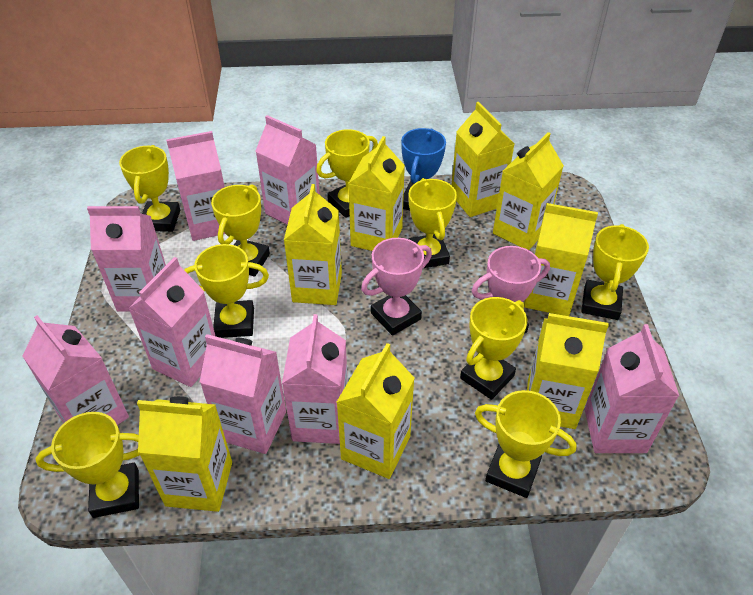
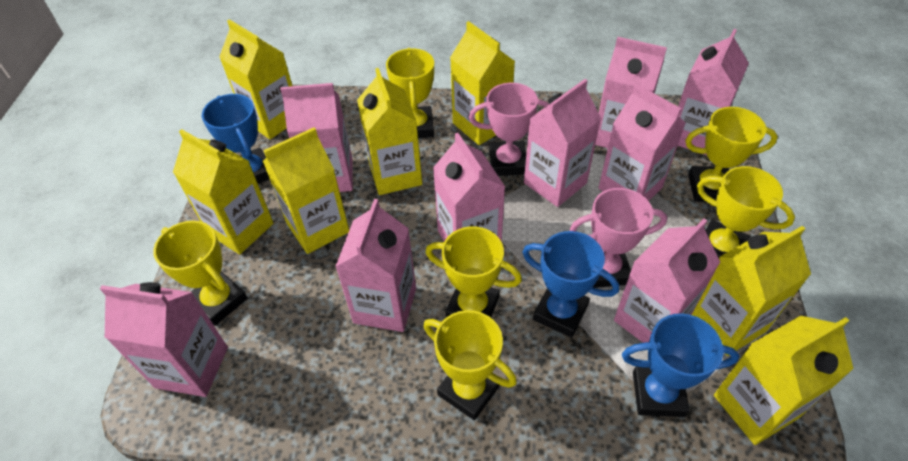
blue trophy: 1 -> 3
pink carton: 8 -> 9
yellow carton: 8 -> 7
yellow trophy: 9 -> 6

